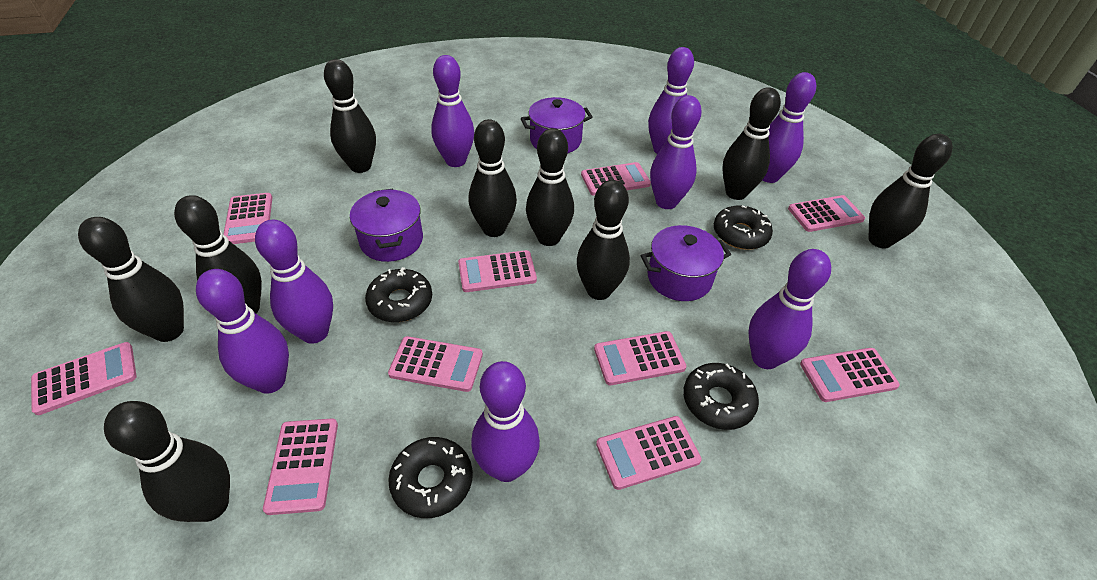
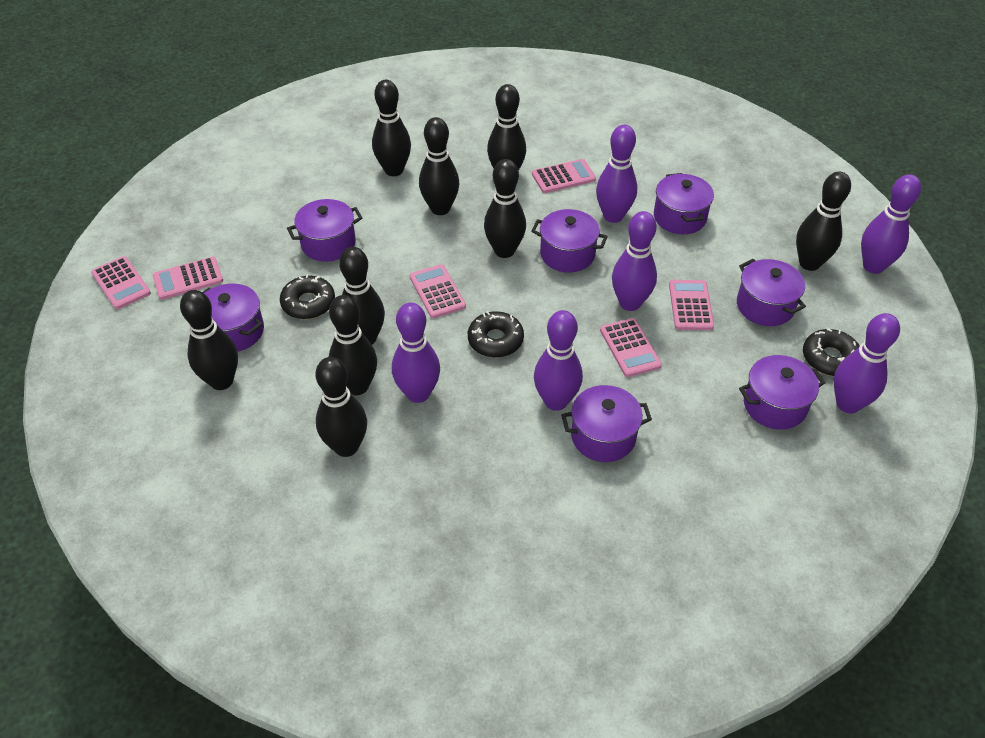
black donut: 4 -> 3
pink calculator: 10 -> 6
purple bowling pin: 8 -> 6
purple pot: 3 -> 7

